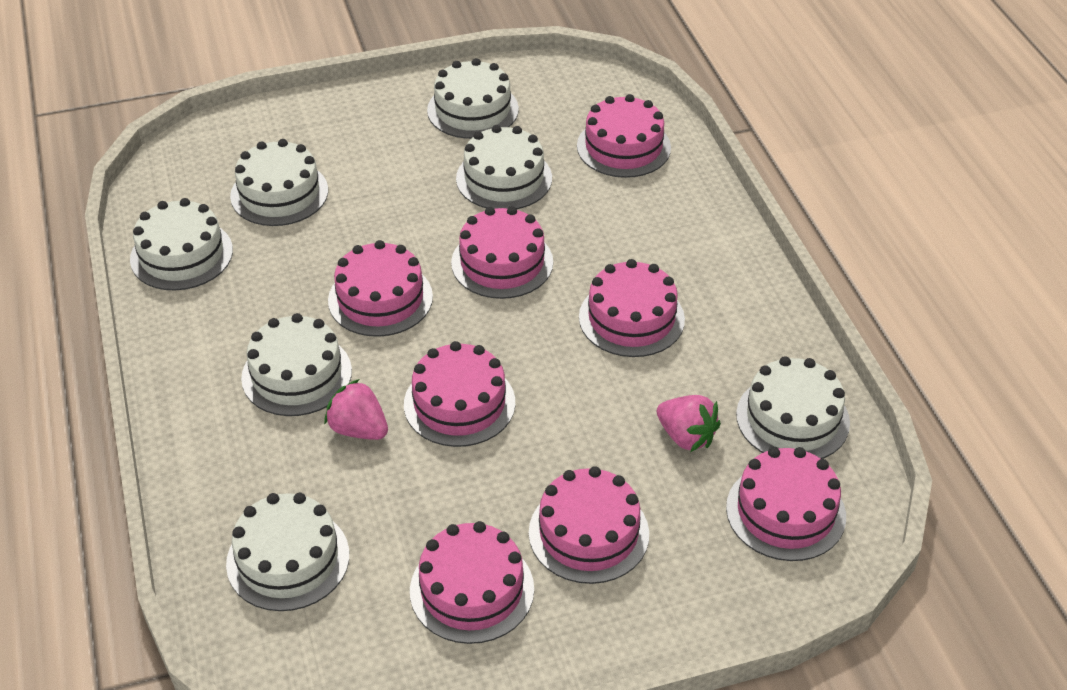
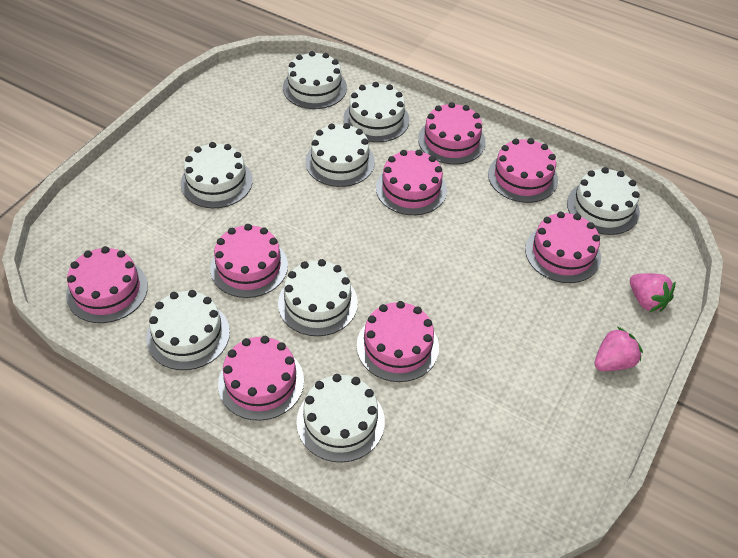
white cake: 7 -> 8

